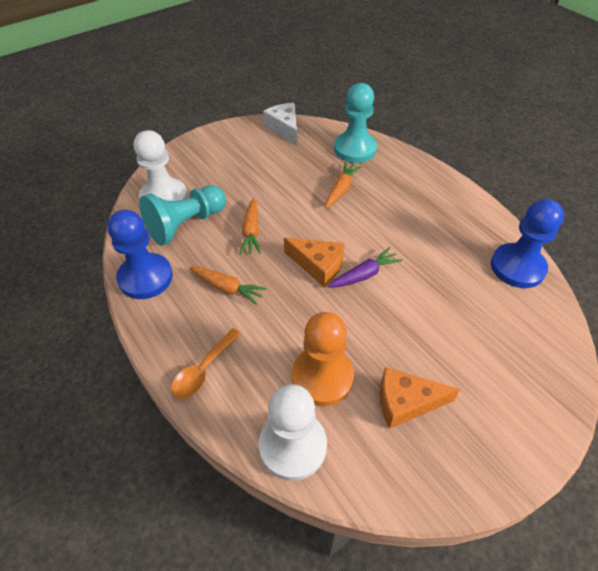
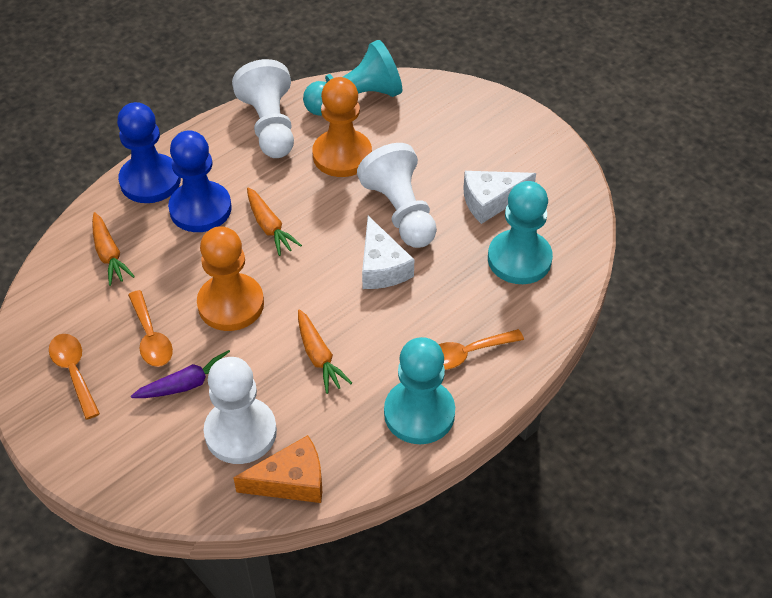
orange cheese: 2 -> 1
orange pawn: 1 -> 2
orange spoon: 1 -> 3
turquoise pawn: 2 -> 3
white cheese: 1 -> 2
white pawn: 2 -> 3

